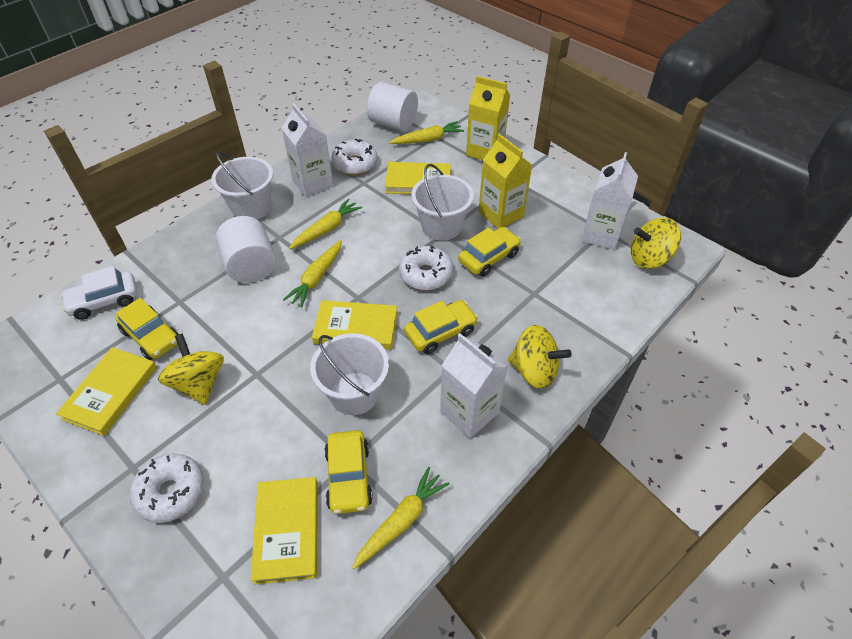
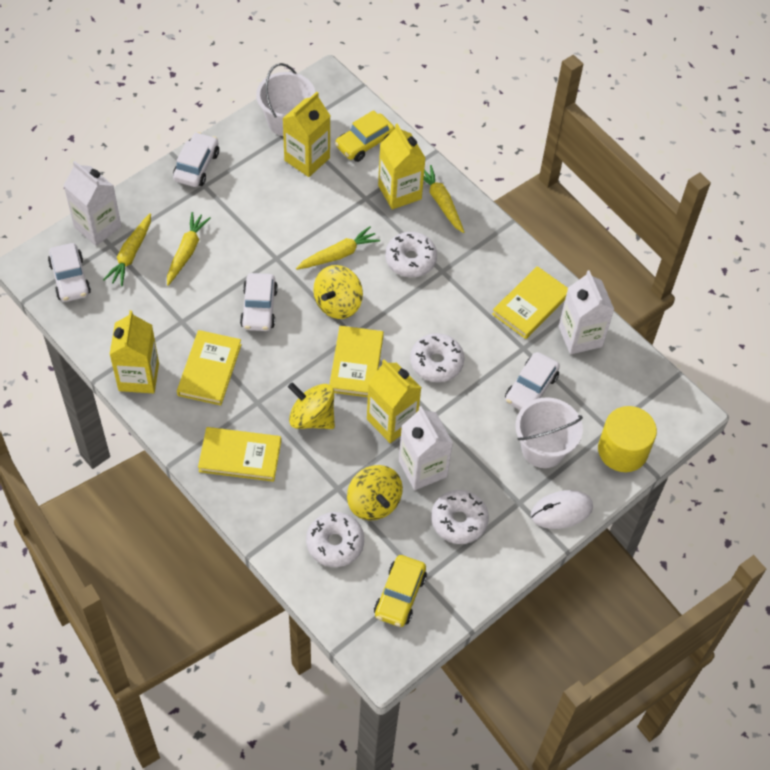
white bucket: 3 -> 2
white car: 1 -> 4
white cylinder: 2 -> 0
white donut: 3 -> 4
white mouse: 0 -> 1
yellow car: 4 -> 2
yellow carton: 2 -> 4
yellow cylinder: 0 -> 1

